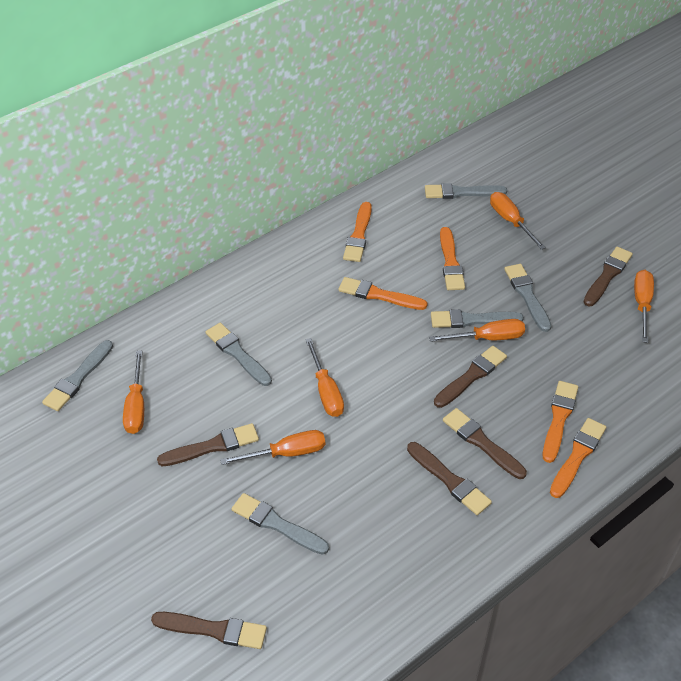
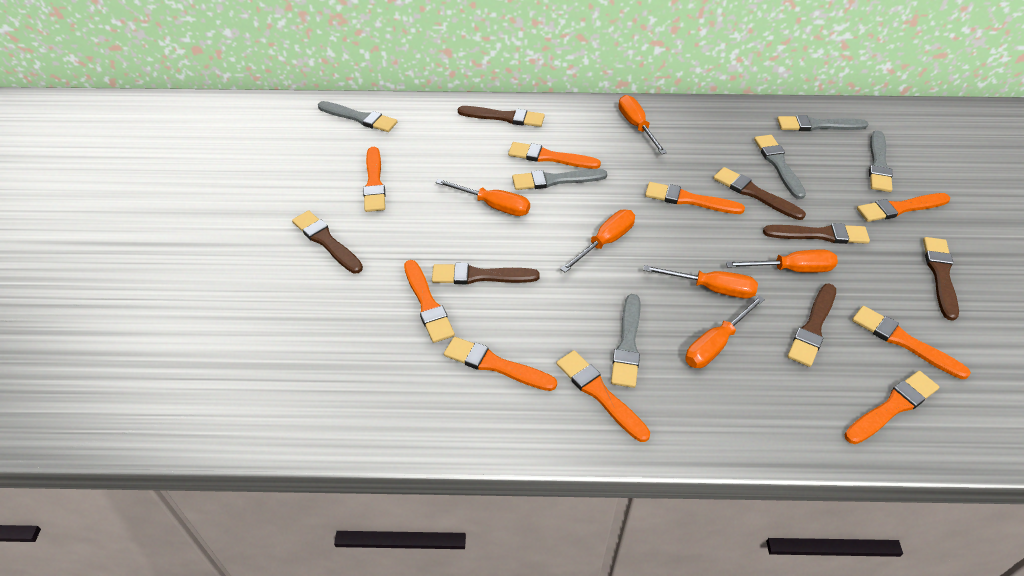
brown brush: 6 -> 7
orange brush: 5 -> 9

